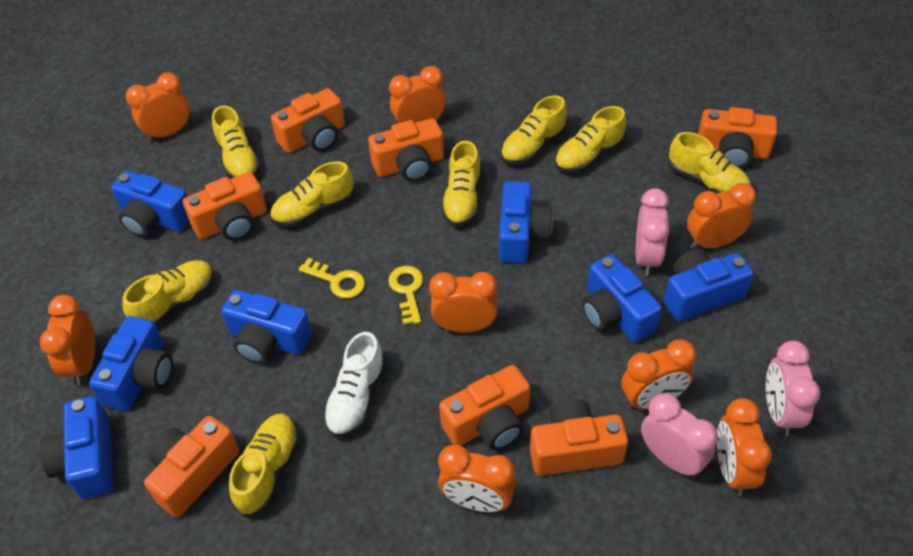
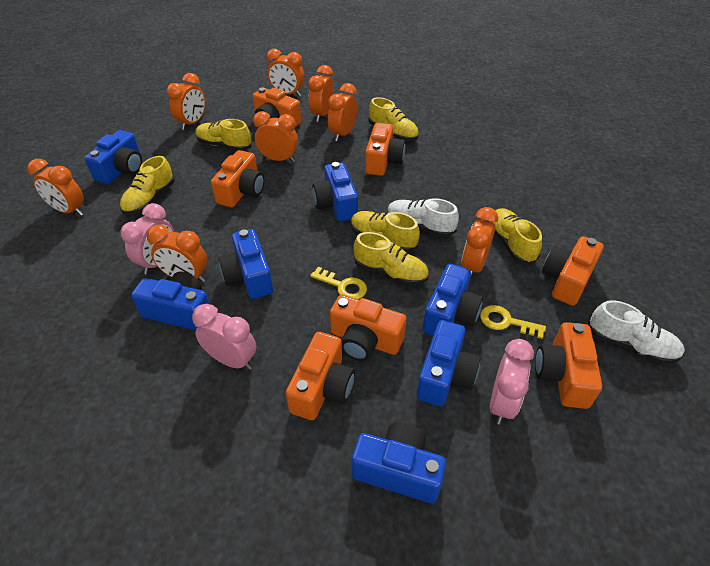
white shoe: 1 -> 2
yellow shoe: 8 -> 6

